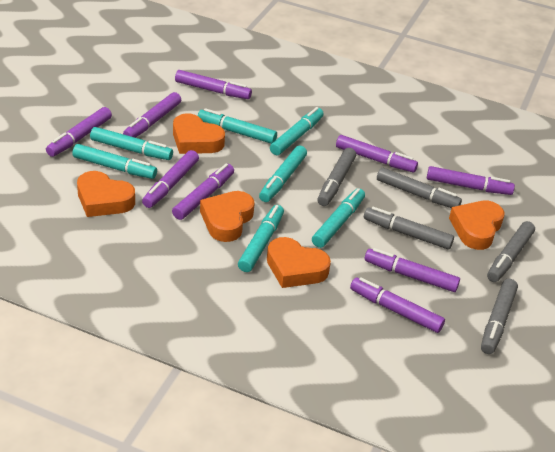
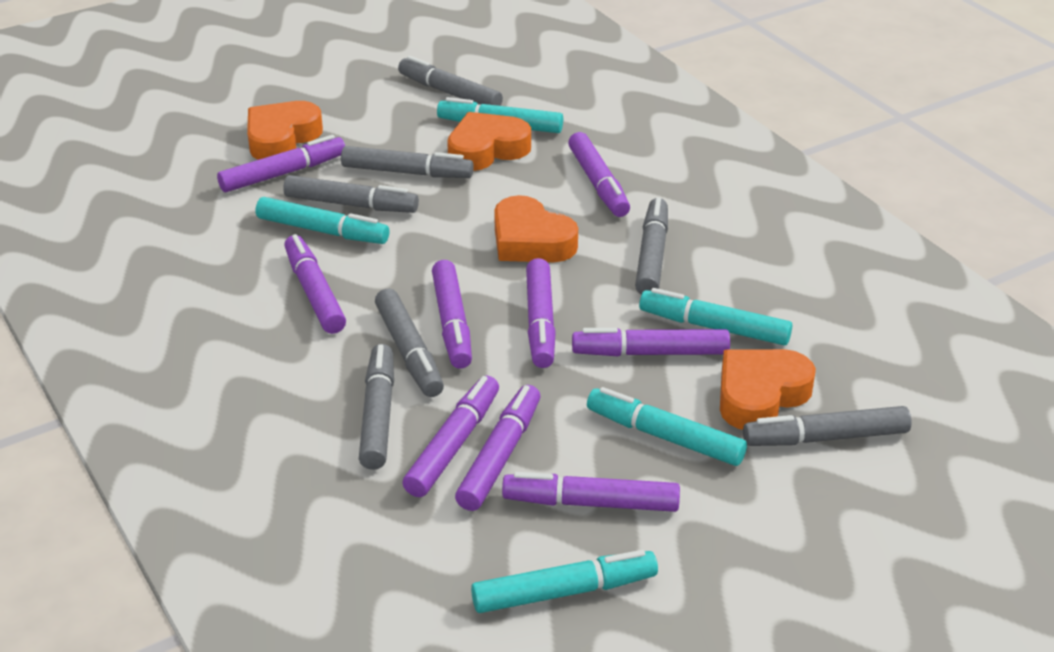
grey marker: 5 -> 7
orange heart: 5 -> 4
turquoise marker: 7 -> 5

